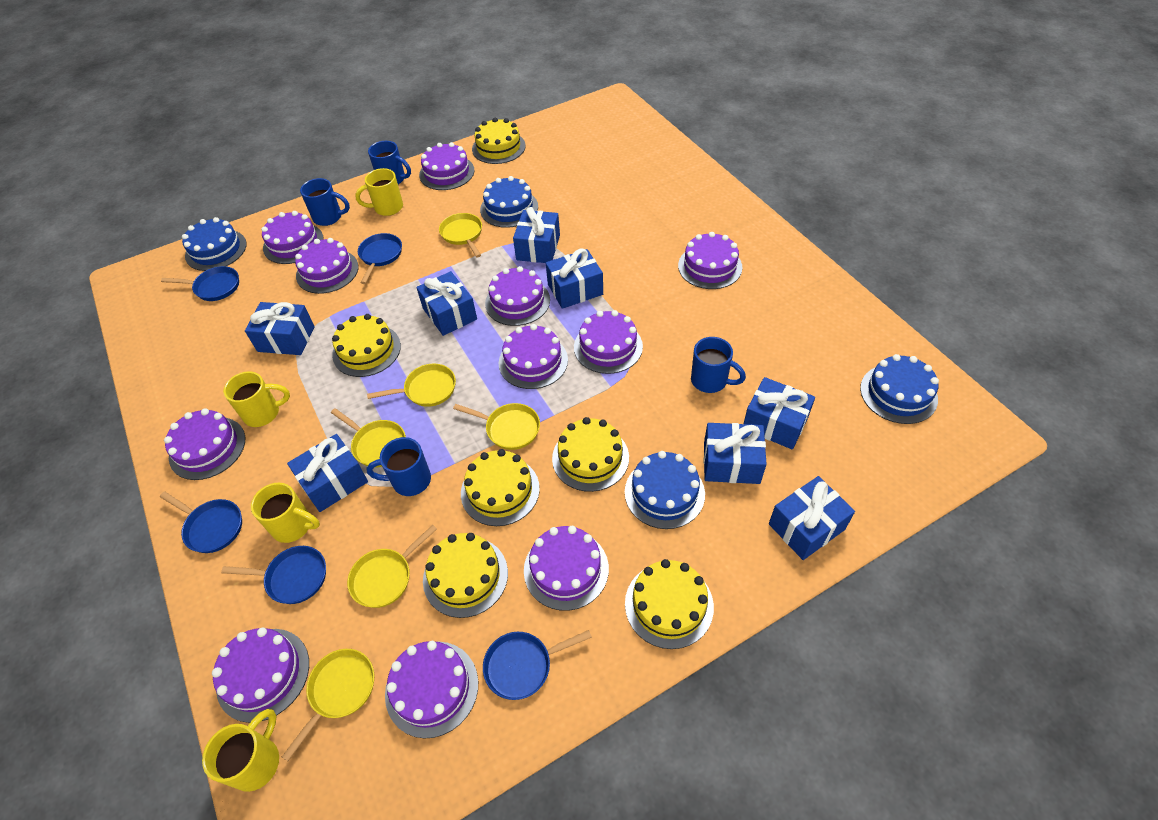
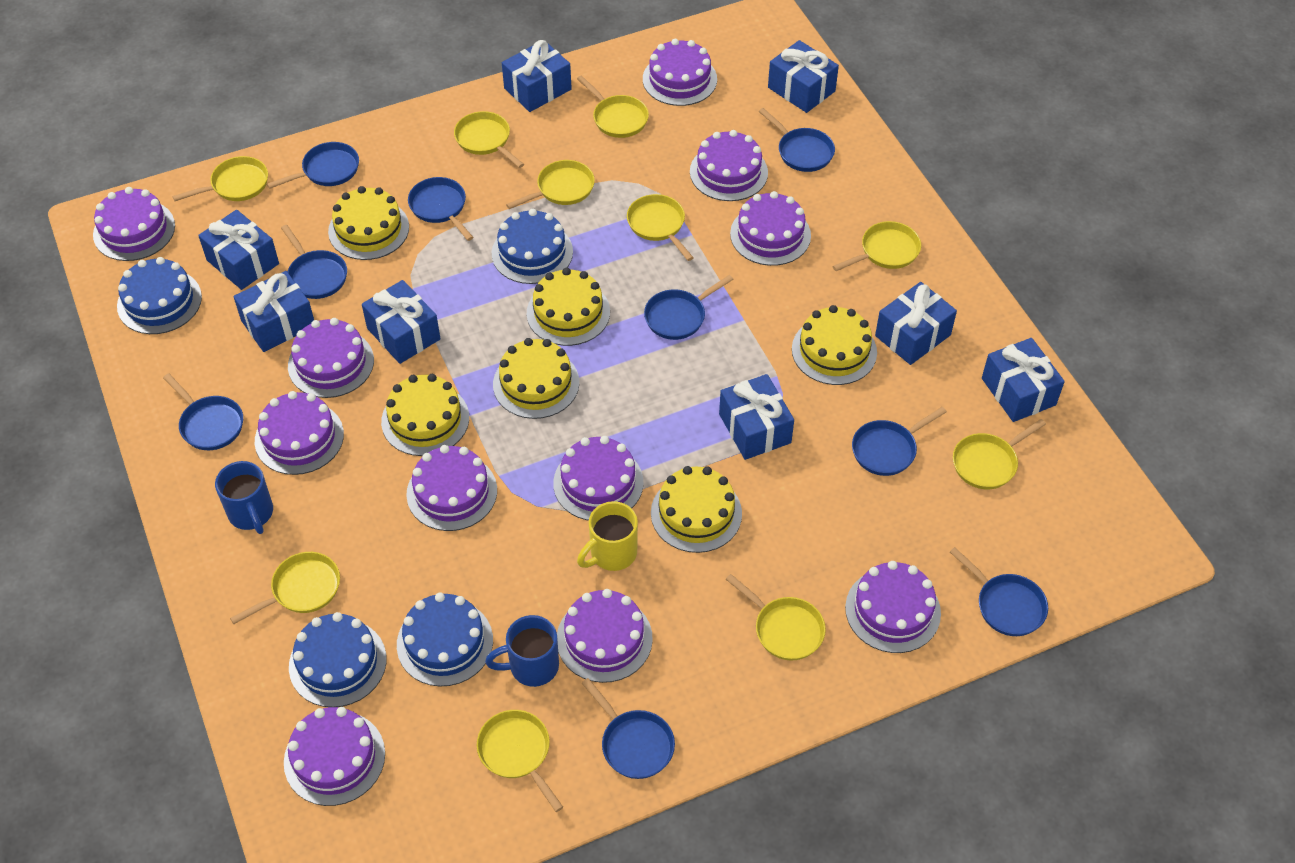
blue mug: 4 -> 2
blue pan: 5 -> 9
yellow mug: 4 -> 1
yellow pan: 6 -> 10

